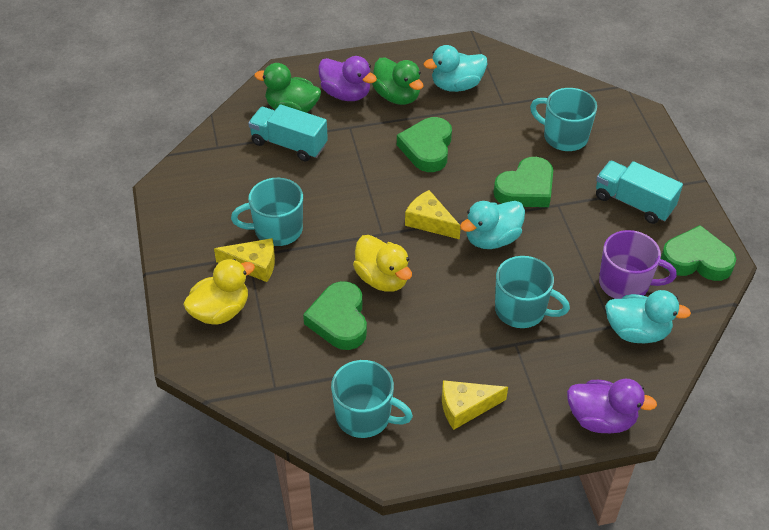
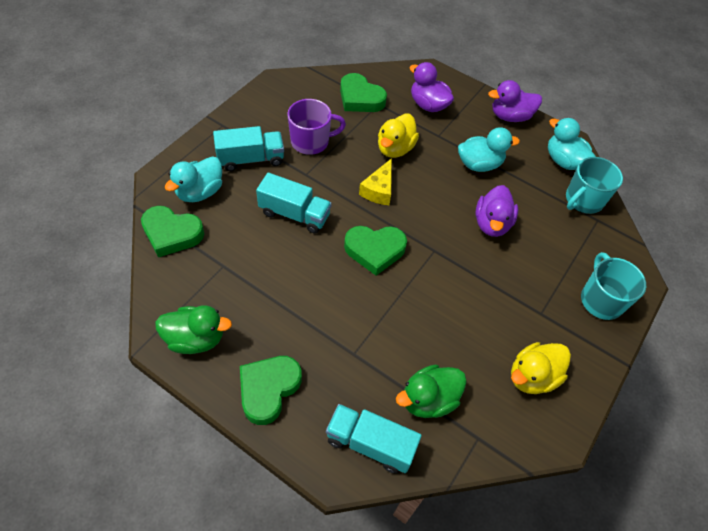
purple duck: 2 -> 3
turquoise mug: 4 -> 2
turquoise truck: 2 -> 3
yellow cheese: 3 -> 1

